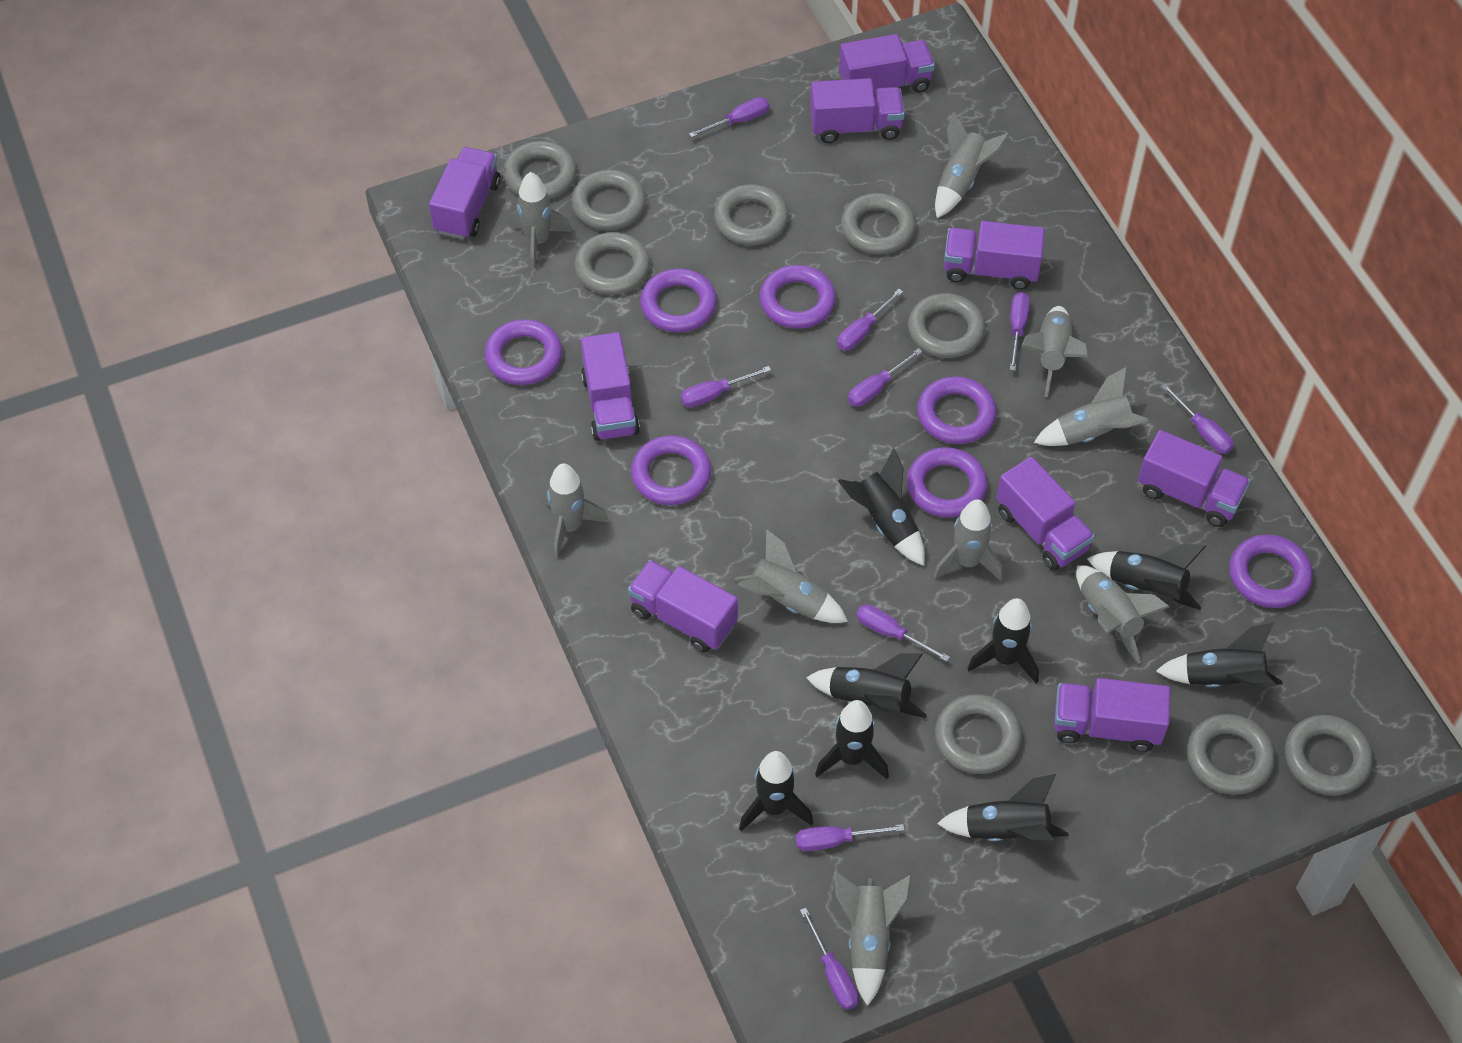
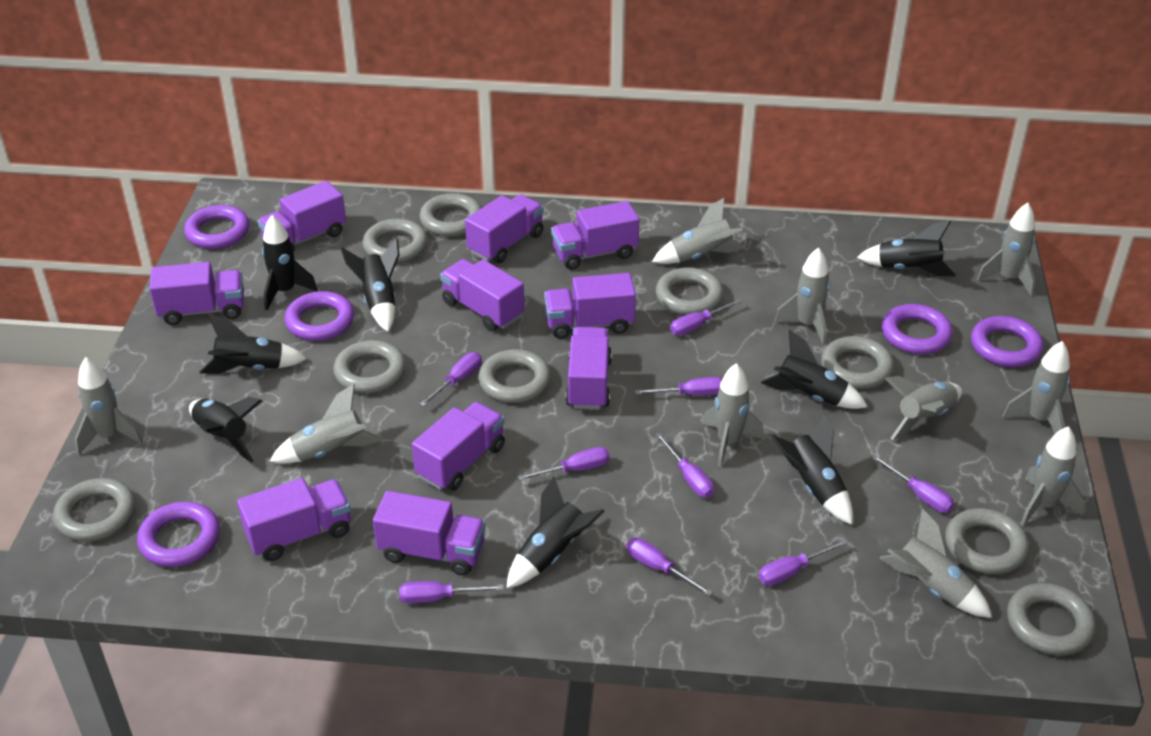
grey rocket: 9 -> 10
purple ring: 7 -> 5
purple truck: 9 -> 10

